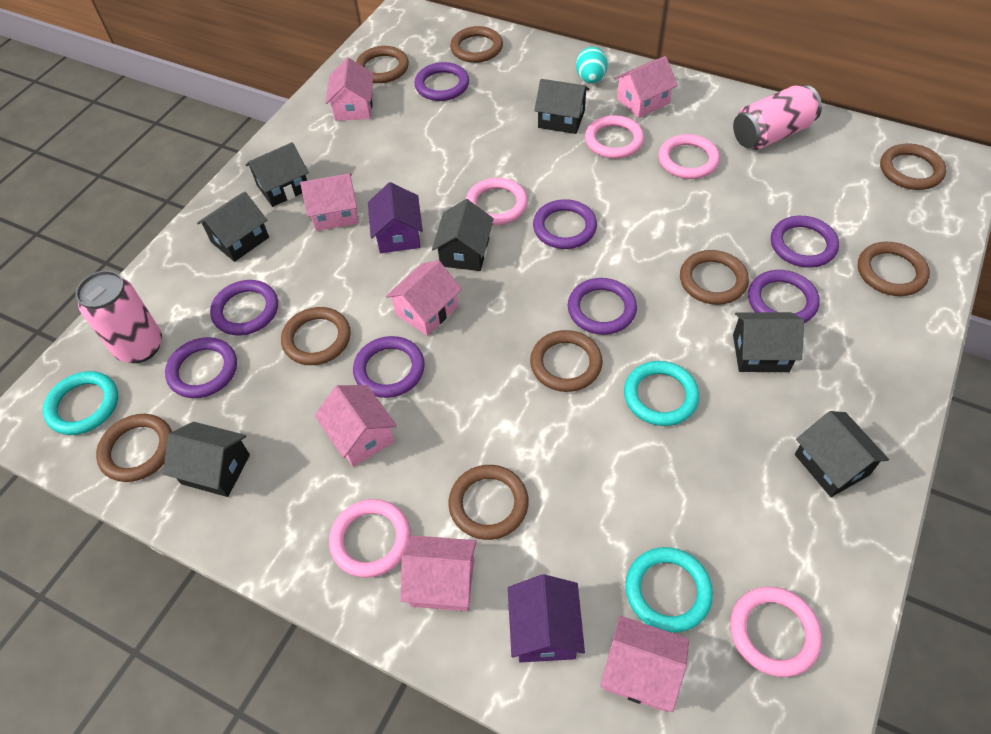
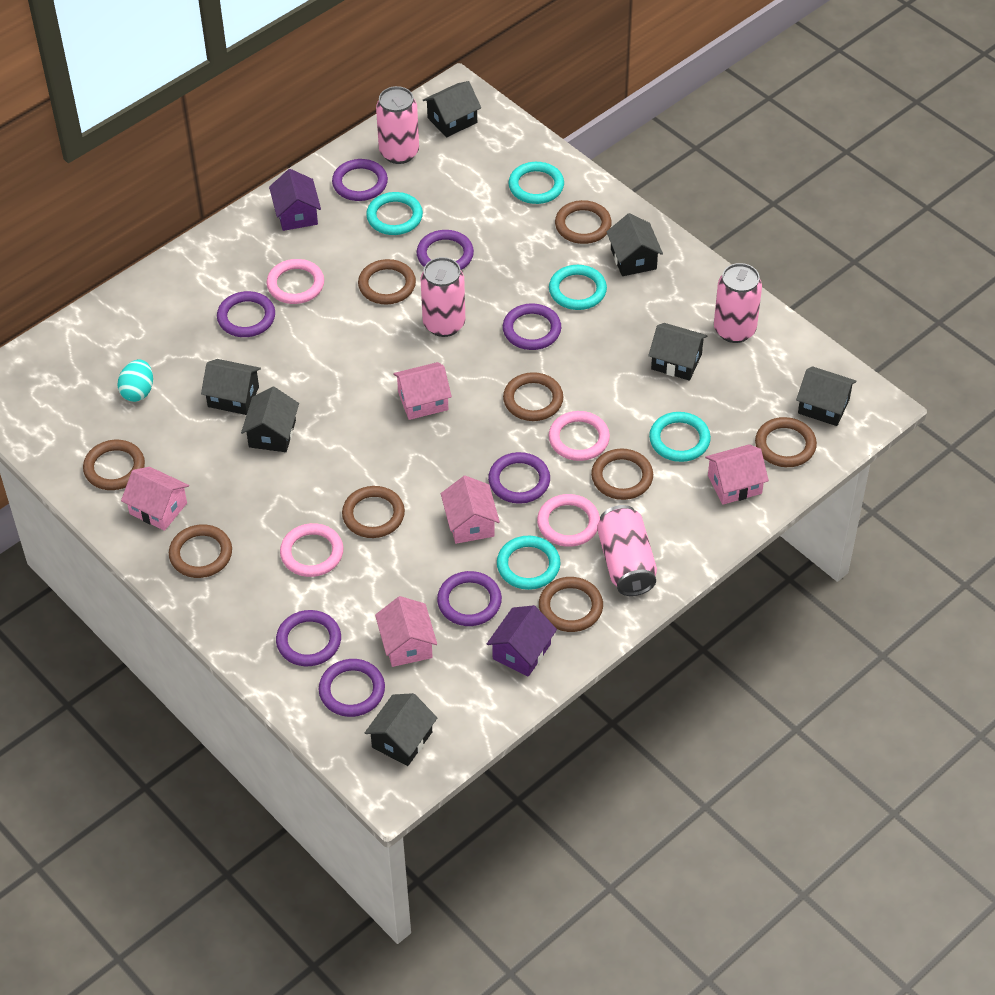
pink can: 2 -> 4
pink house: 7 -> 5
pink ring: 5 -> 4
turquoise ring: 3 -> 5

